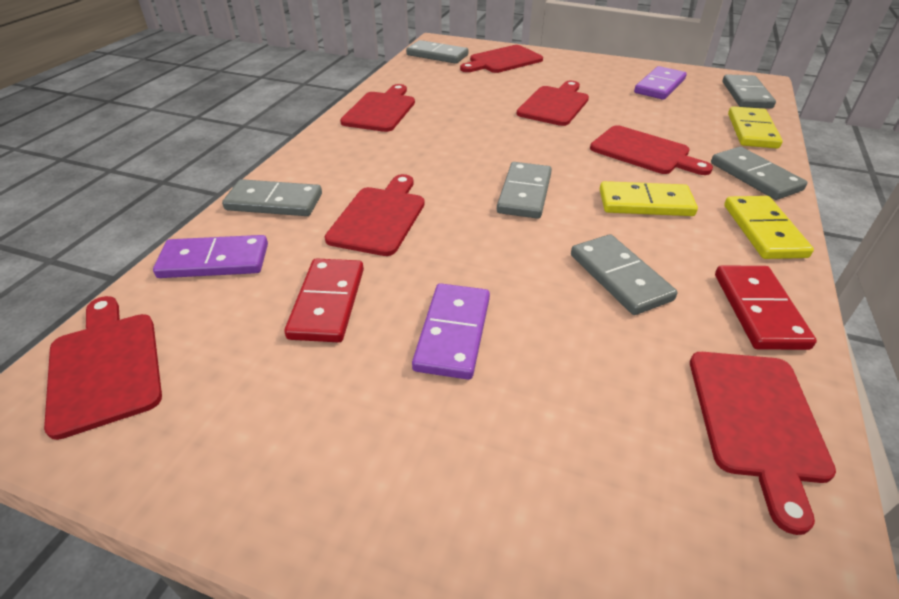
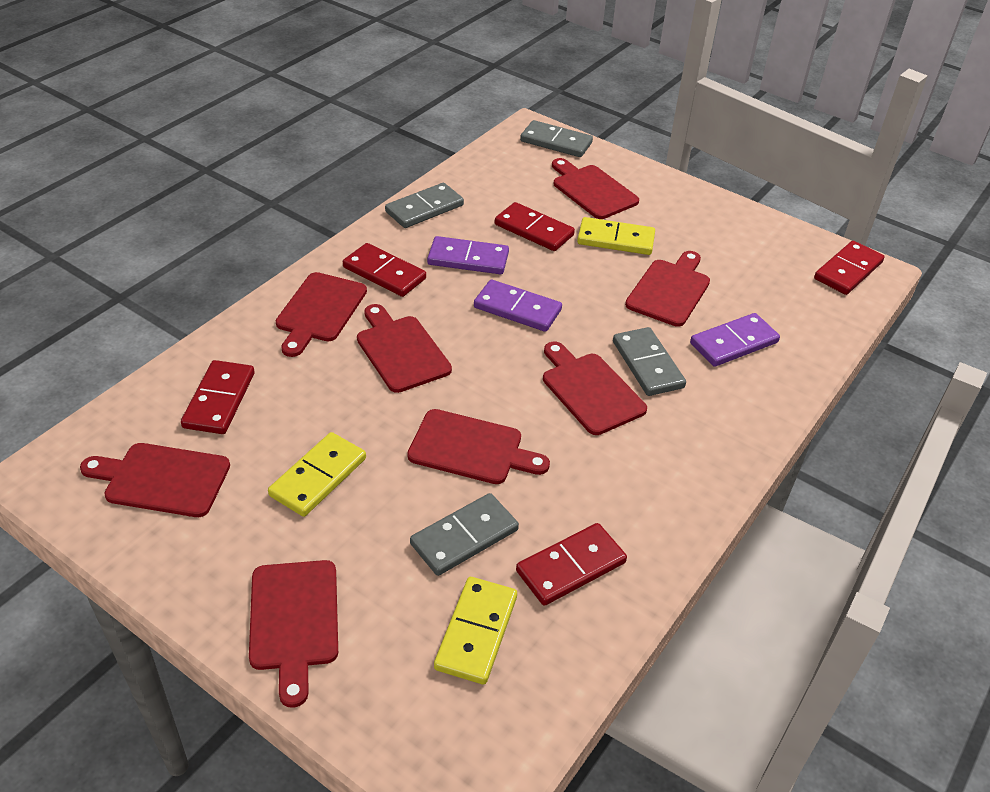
grey domino: 6 -> 4
red cutting board: 7 -> 8
red domino: 2 -> 5

